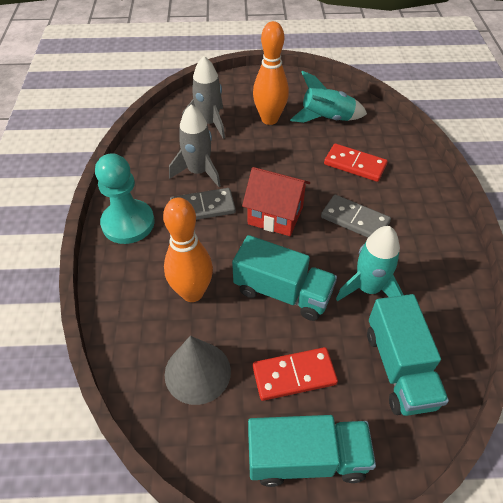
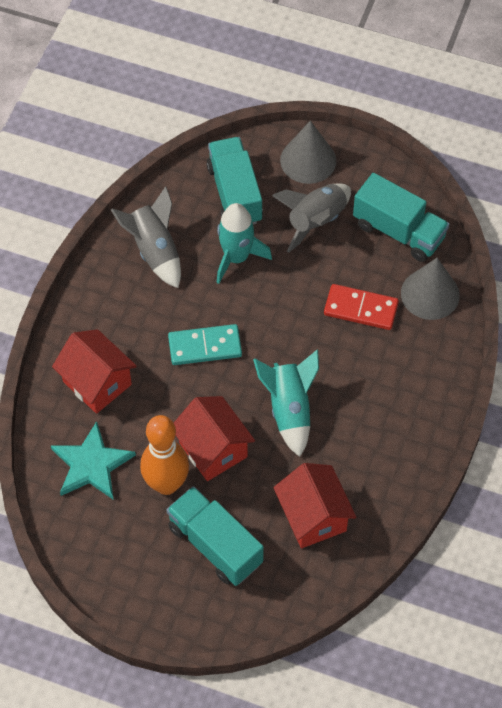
grey cone: 1 -> 2
grey domino: 2 -> 0
orange bowling pin: 2 -> 1
red domino: 2 -> 1
red house: 1 -> 3
turquoise domino: 0 -> 1
turquoise pawn: 1 -> 0
turquoise star: 0 -> 1

